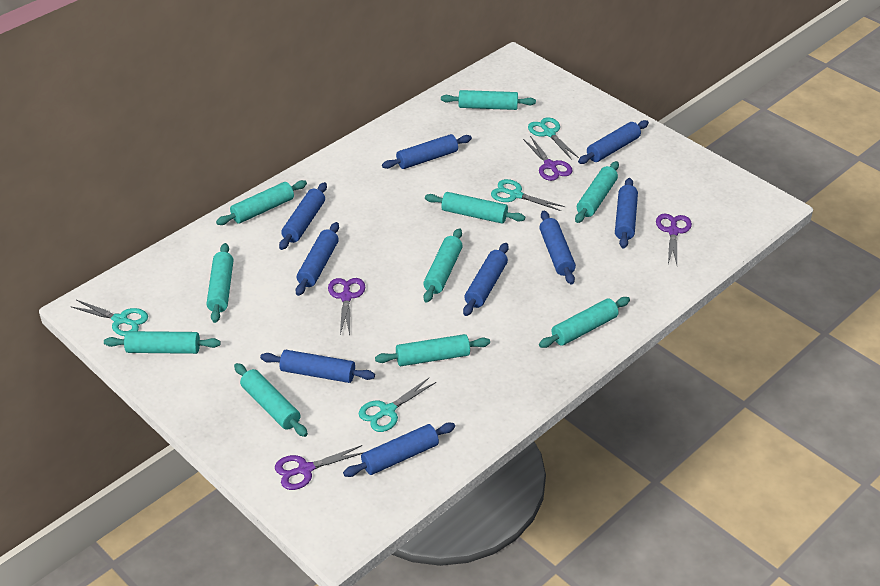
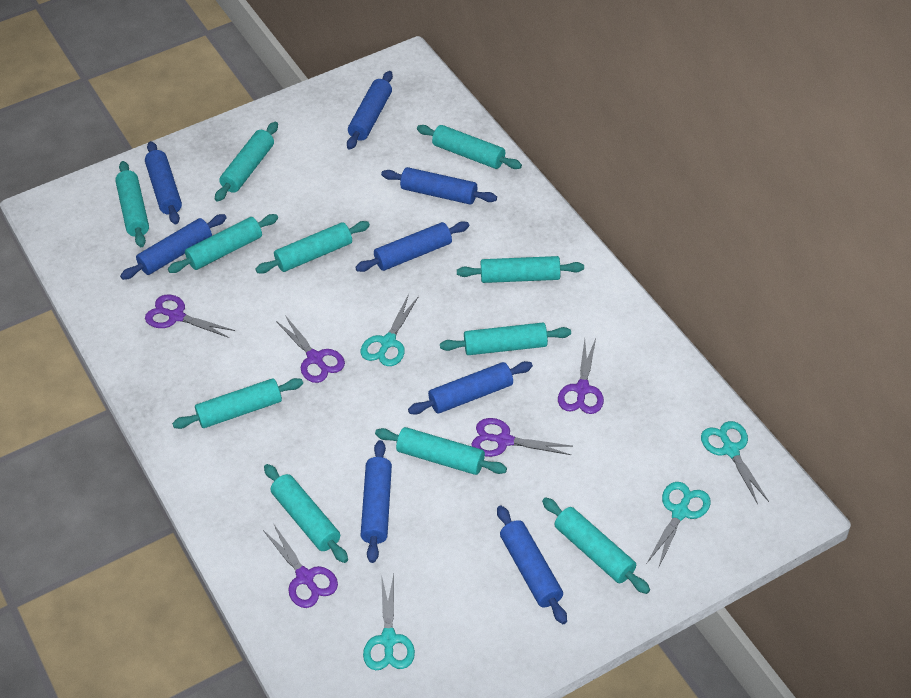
blue rolling pin: 9 -> 8
purple scissors: 4 -> 5
turquoise rolling pin: 10 -> 11

